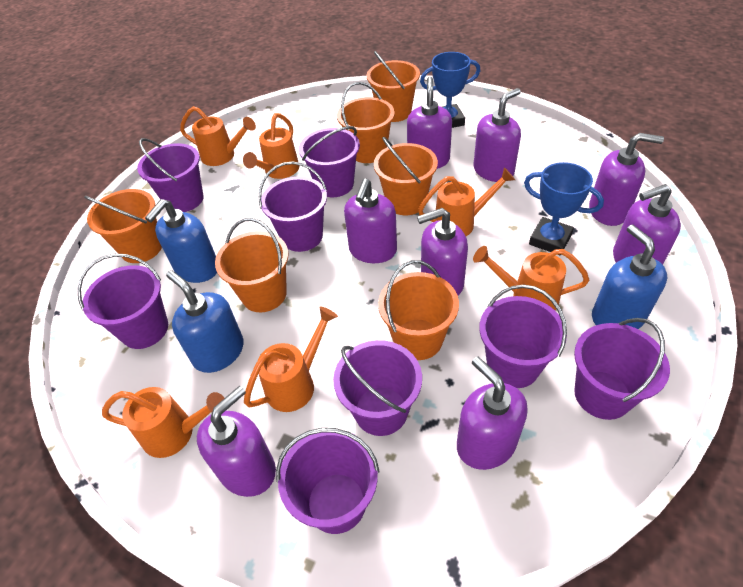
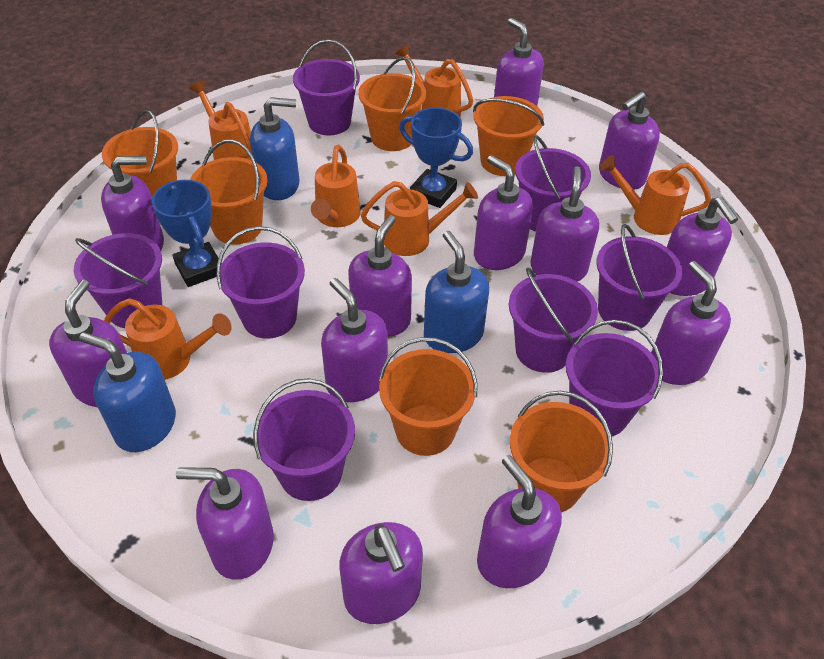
purple soap dispenser: 8 -> 13

